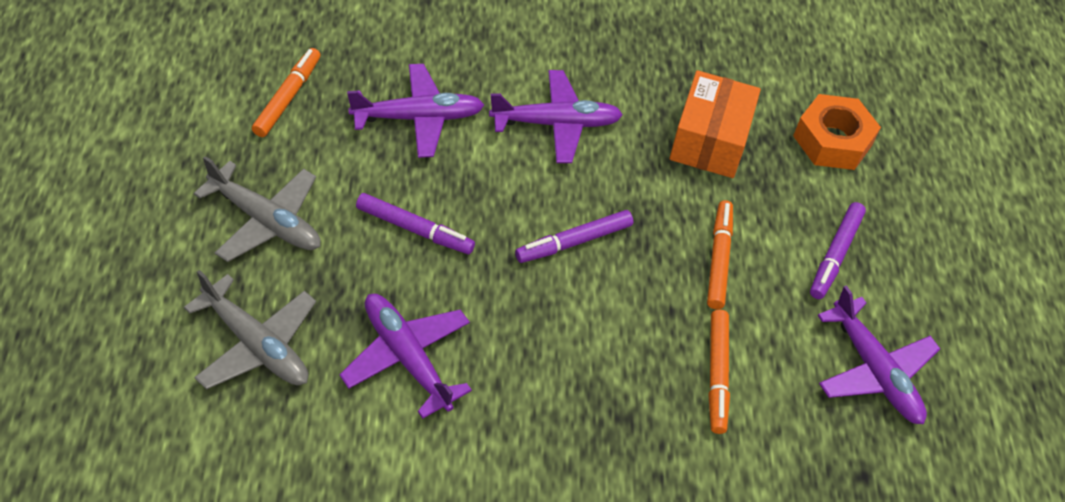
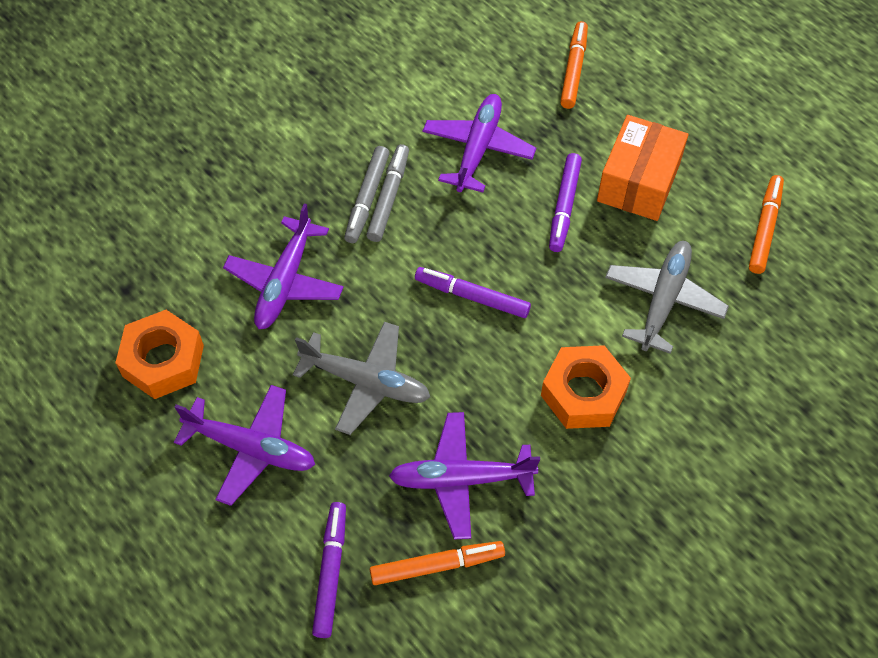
grey marker: 0 -> 2
orange nut: 1 -> 2

